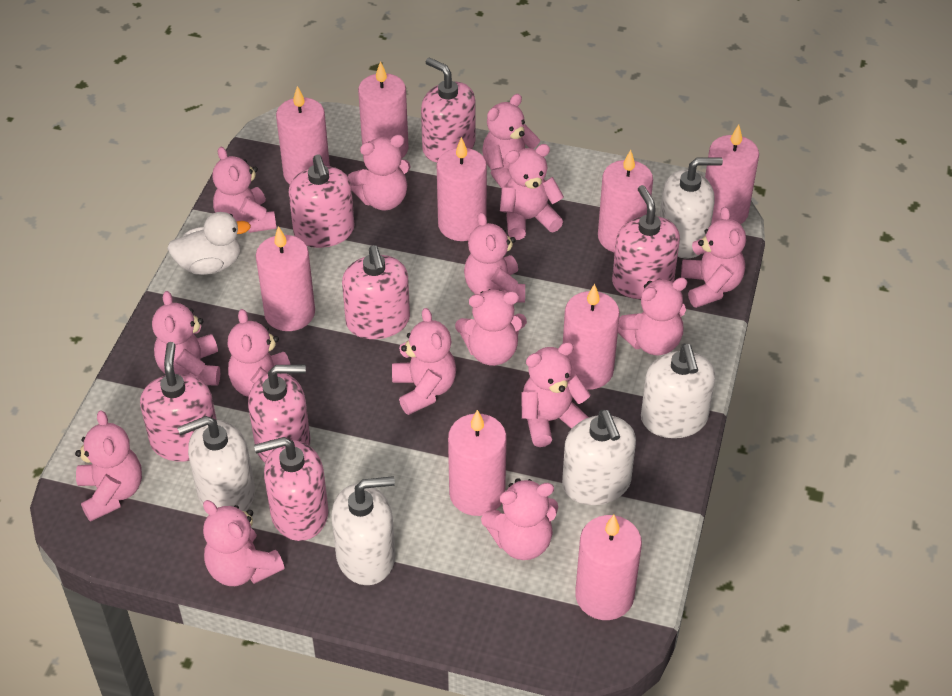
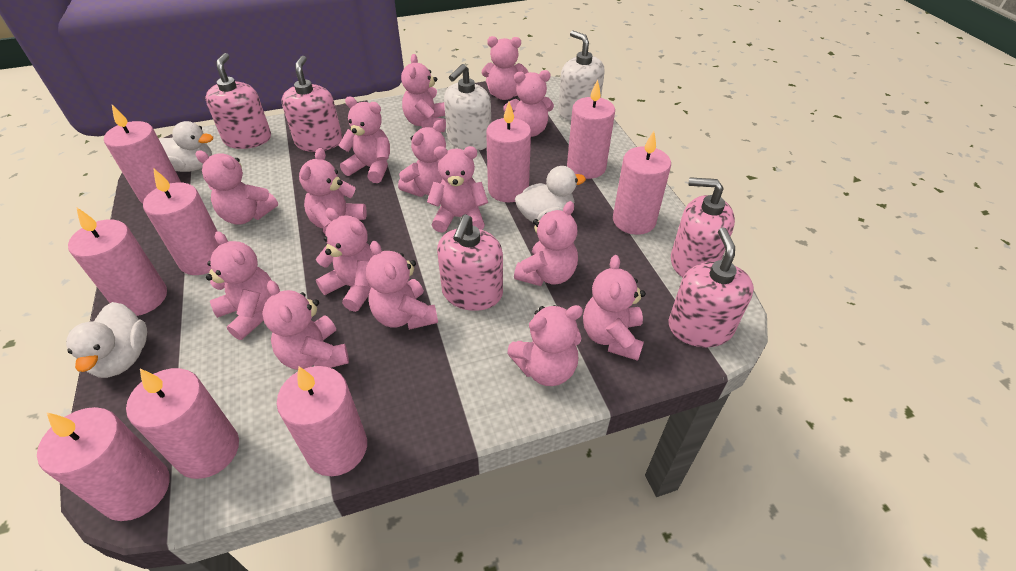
pink soap dispenser: 7 -> 5
white duck: 1 -> 3
white soap dispenser: 5 -> 2

